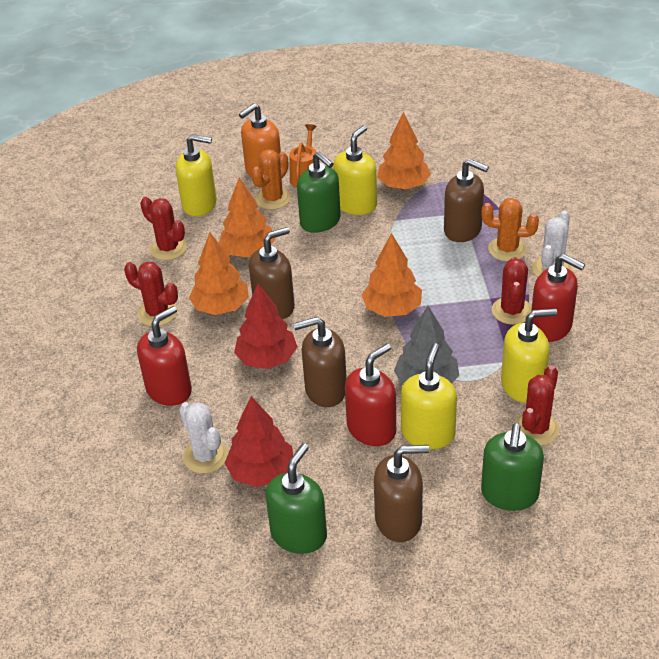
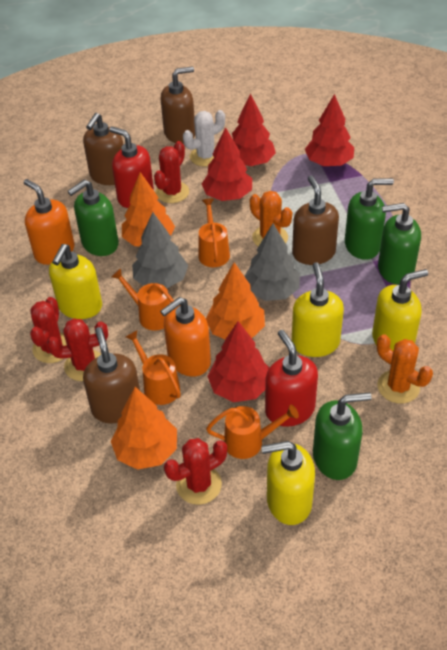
green soap dispenser: 3 -> 4
grey tree: 1 -> 2
orange soap dispenser: 1 -> 2
orange tree: 4 -> 3
orange watering can: 1 -> 4
red soap dispenser: 3 -> 2
red tree: 2 -> 4
white cactus: 2 -> 1

